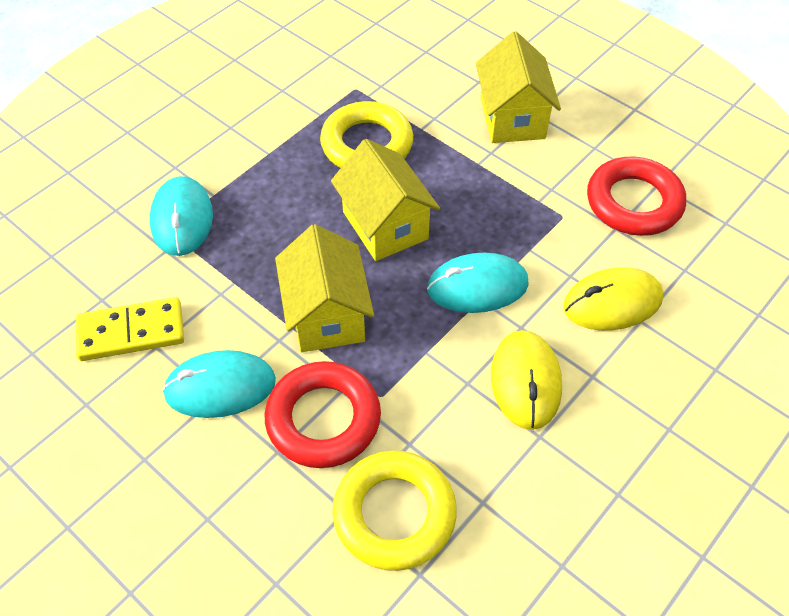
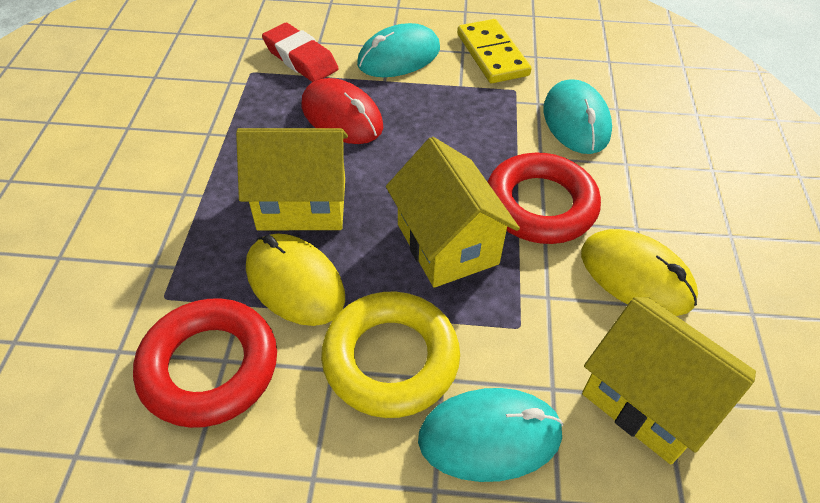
red eraser: 0 -> 1
red mouse: 0 -> 1
yellow ring: 2 -> 1

